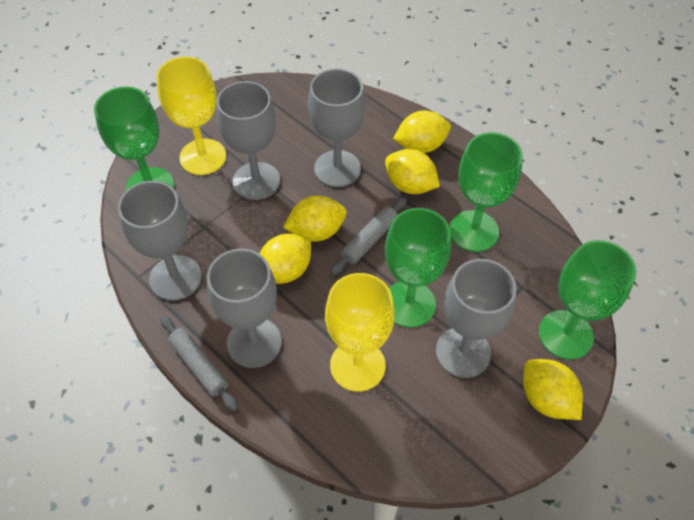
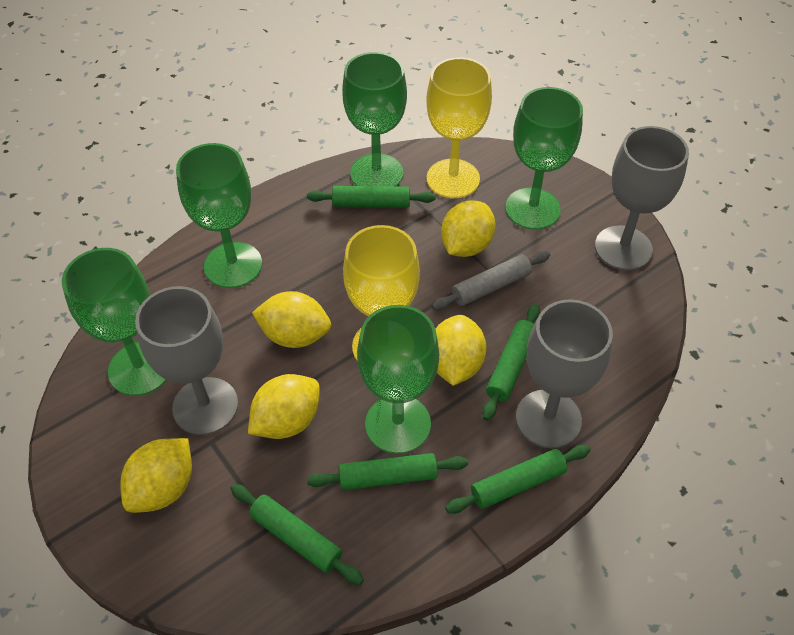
green goblet: 4 -> 5
green rolling pin: 0 -> 5
grey goblet: 5 -> 3
grey rolling pin: 2 -> 1

